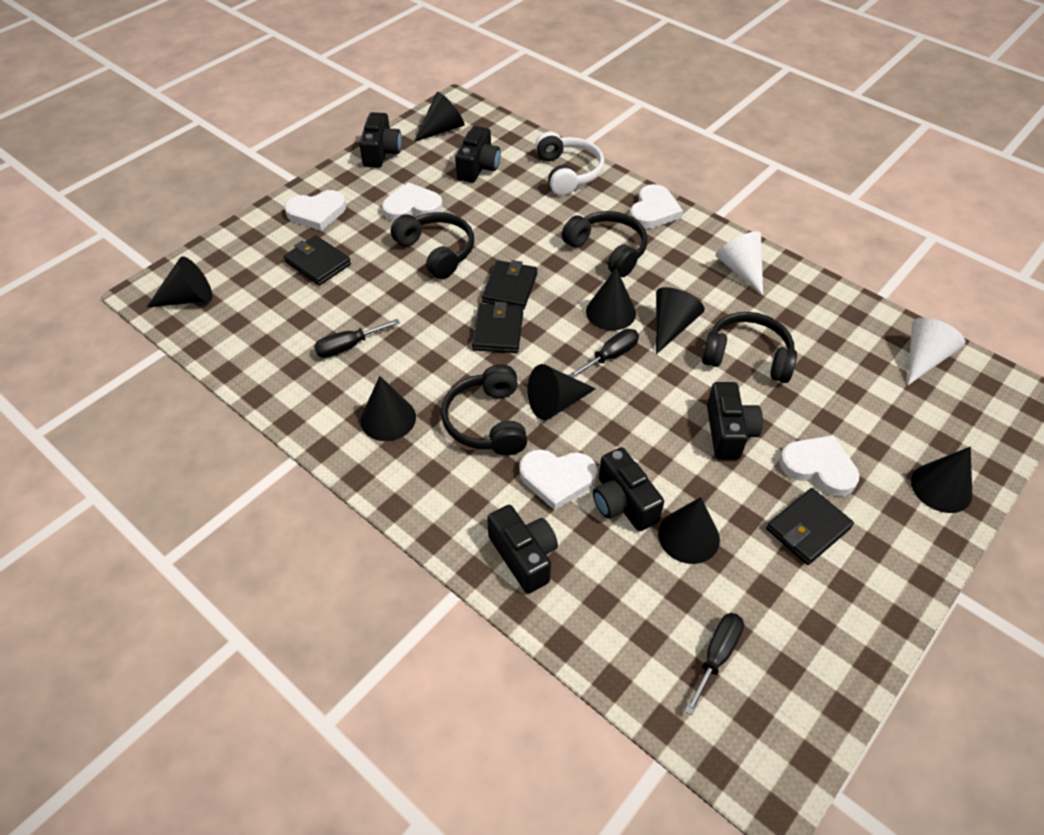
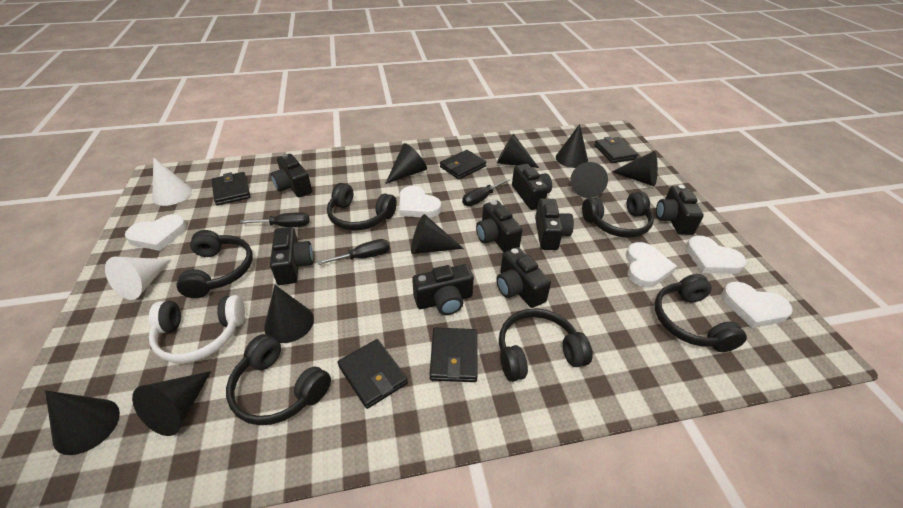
black camera: 5 -> 8
black cone: 8 -> 9
black headphones: 4 -> 6
black wallet: 4 -> 5

